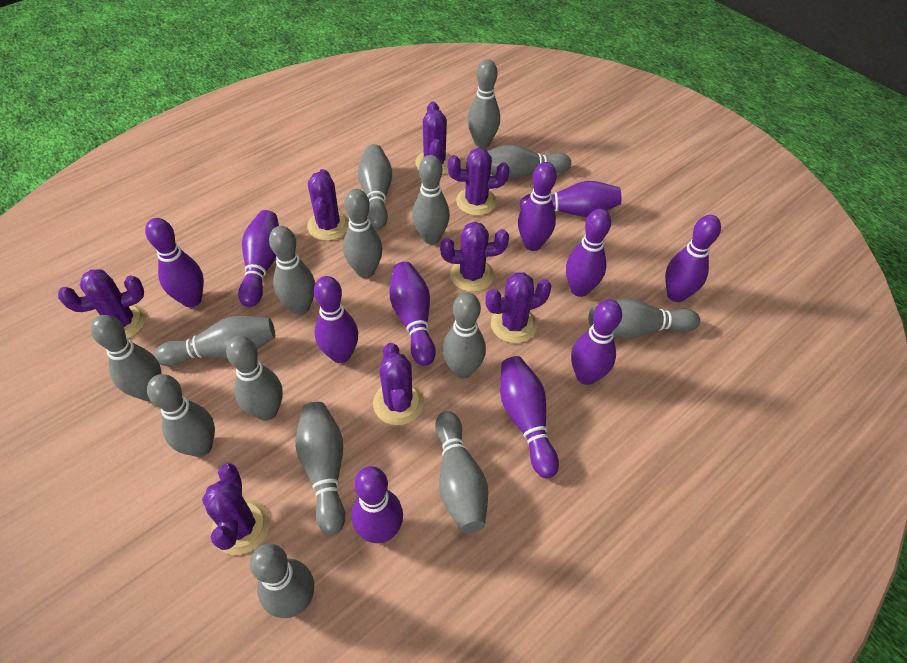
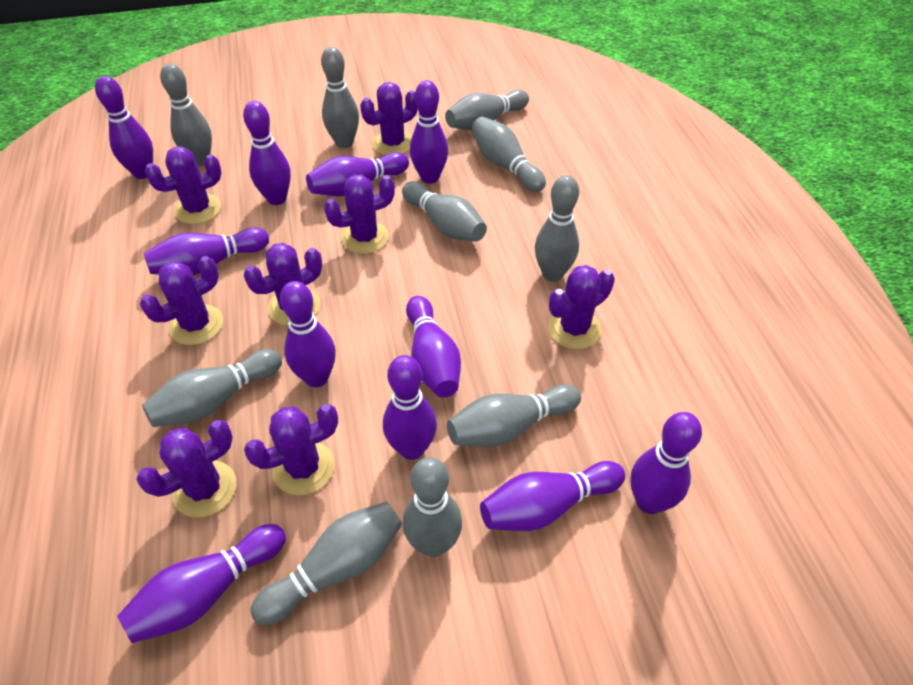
grey bowling pin: 15 -> 10

